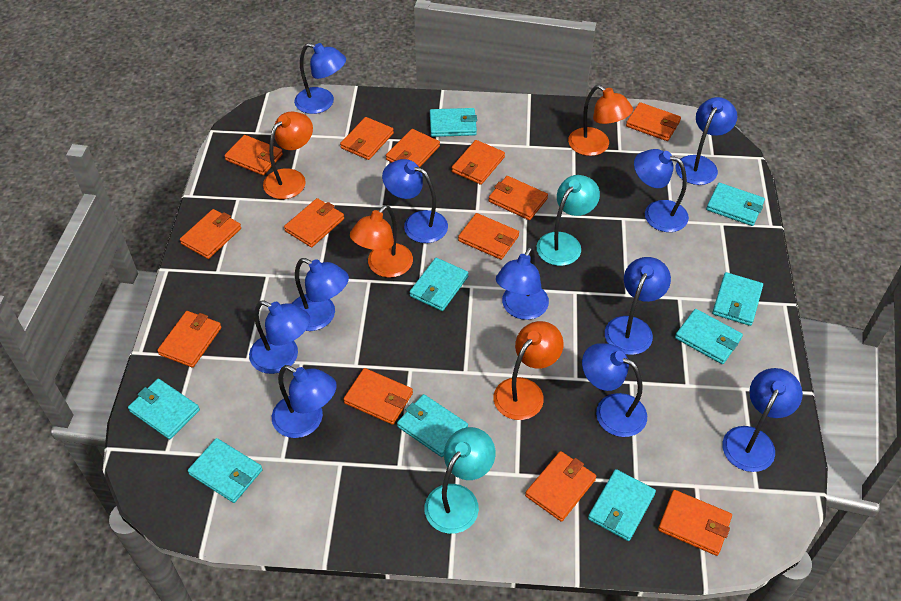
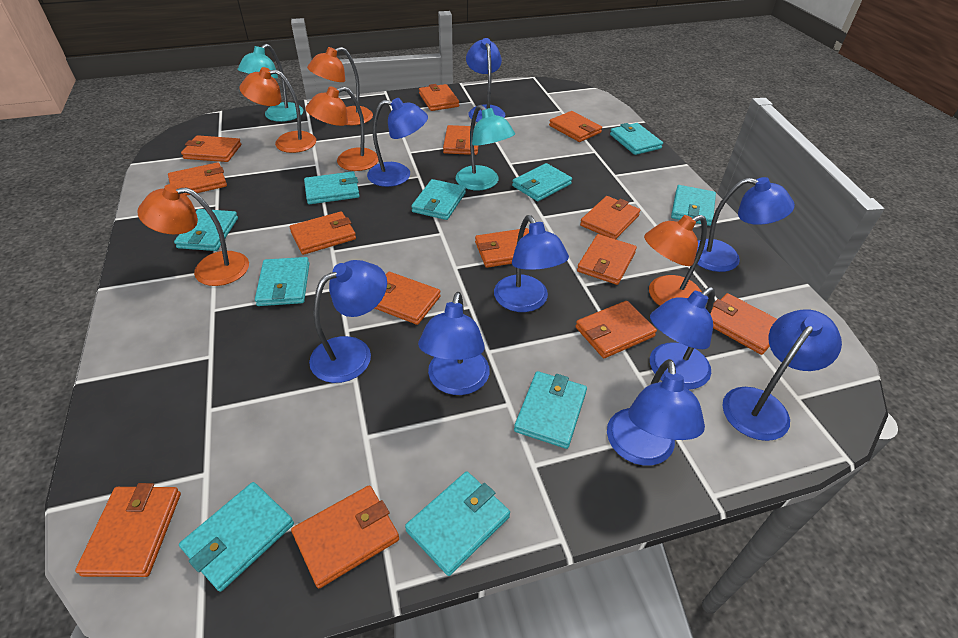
blue lamp: 11 -> 9
orange lamp: 4 -> 5
orange wallet: 13 -> 14
turquoise wallet: 9 -> 10

